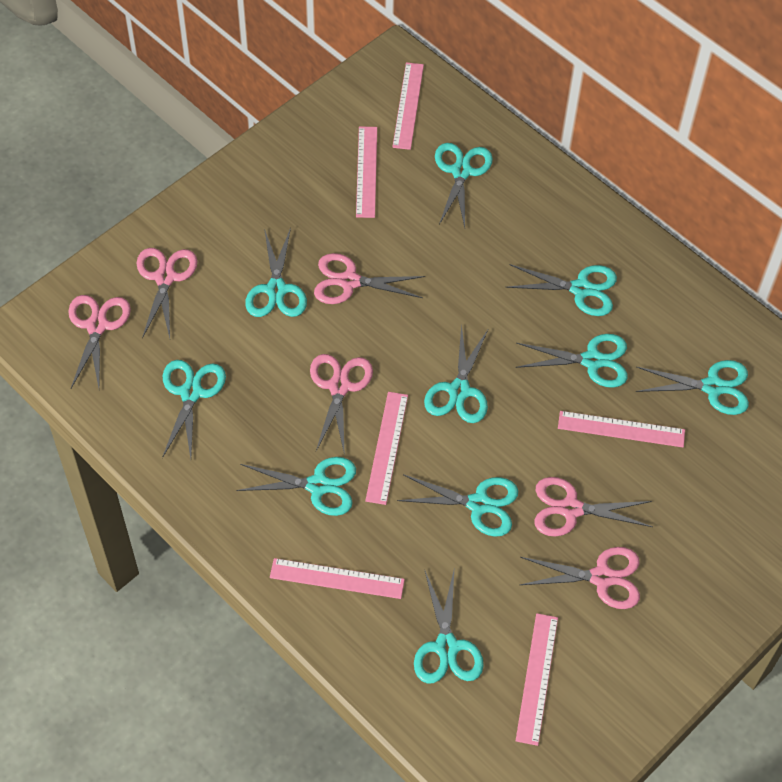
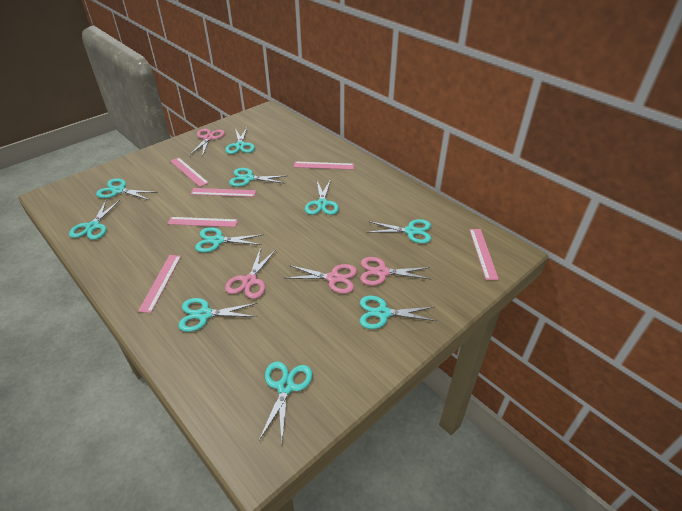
pink scissors: 6 -> 4

